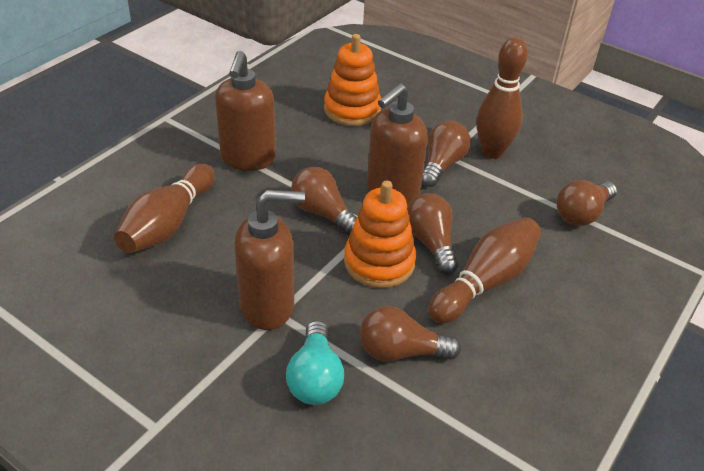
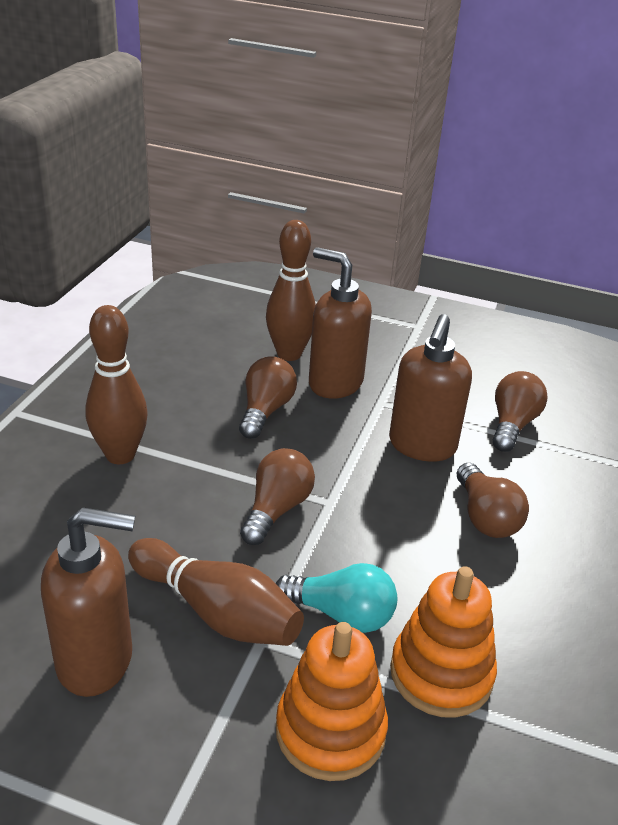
brown light bulb: 5 -> 4

